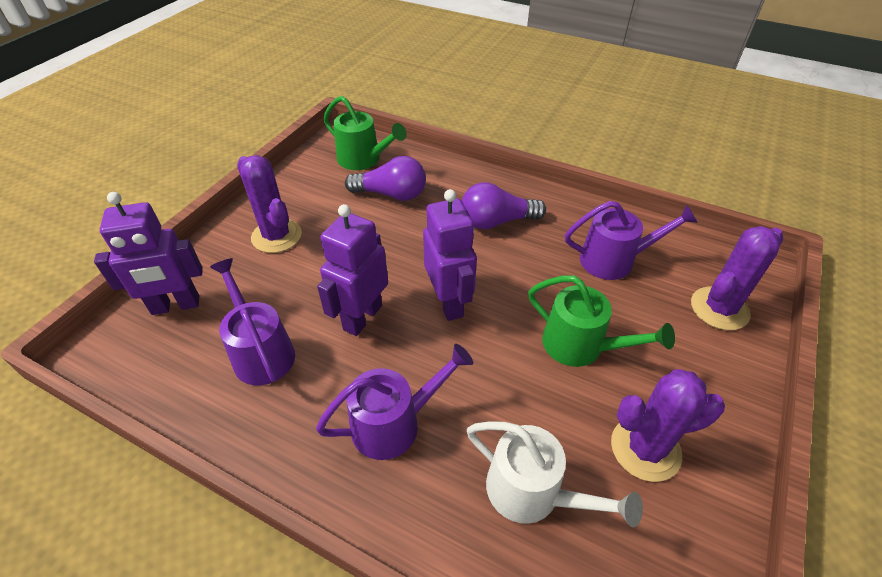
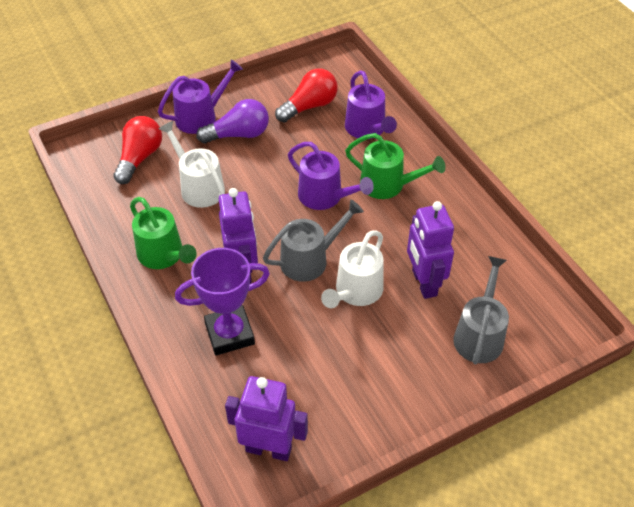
grey watering can: 0 -> 2
purple cactus: 3 -> 0
purple light bulb: 2 -> 1
purple trophy: 0 -> 1
red light bulb: 0 -> 2
white watering can: 1 -> 2

